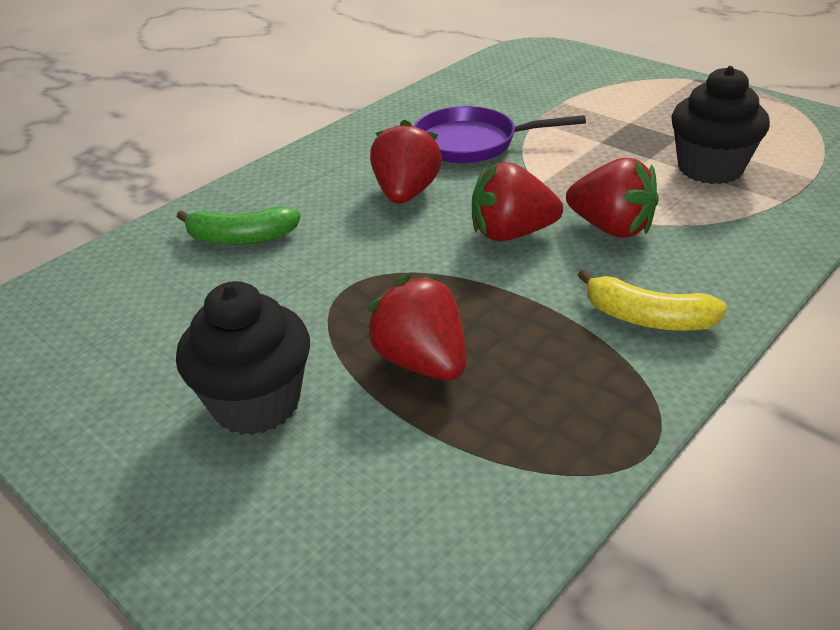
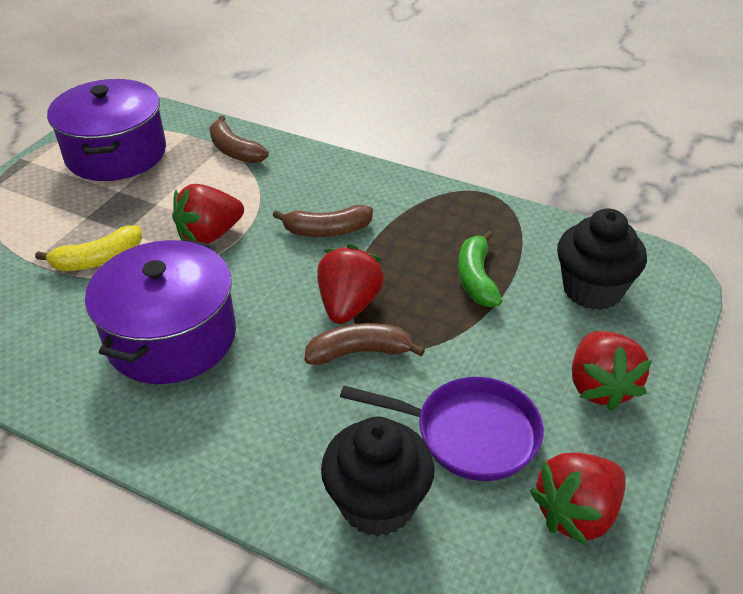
brown banana: 0 -> 3
purple pot: 0 -> 2

